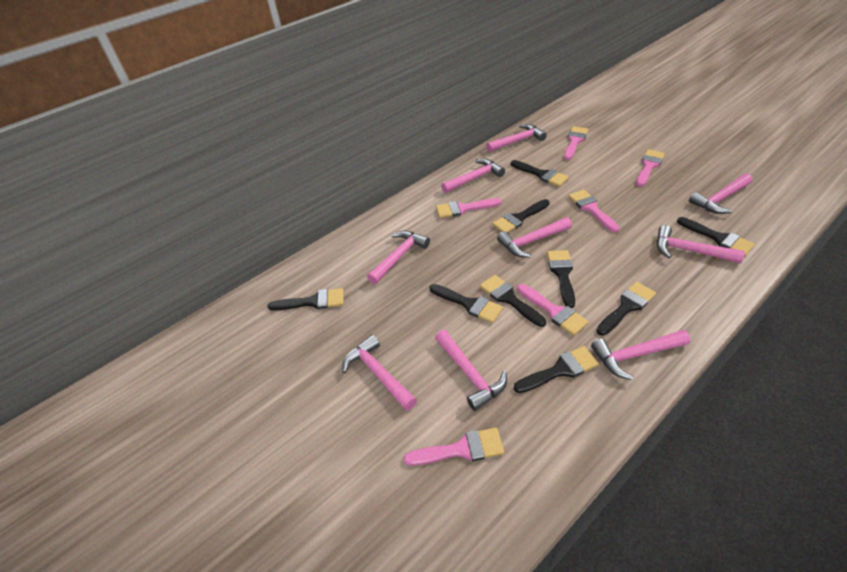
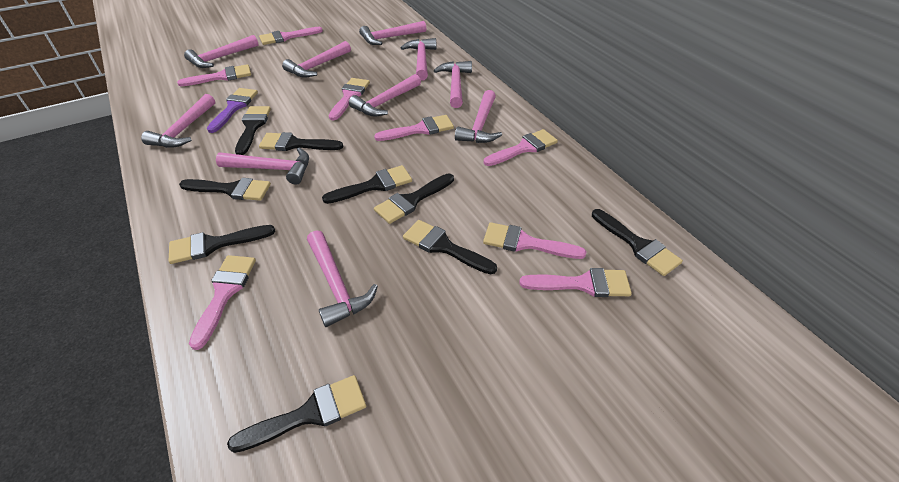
pink brush: 6 -> 8
pink hammer: 9 -> 10
purple brush: 0 -> 1

